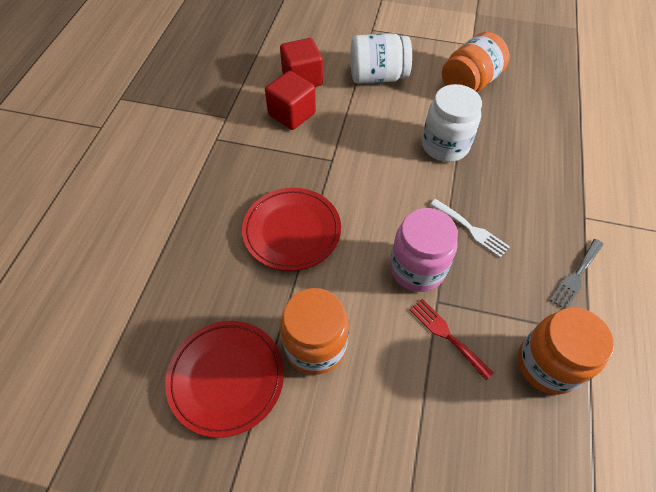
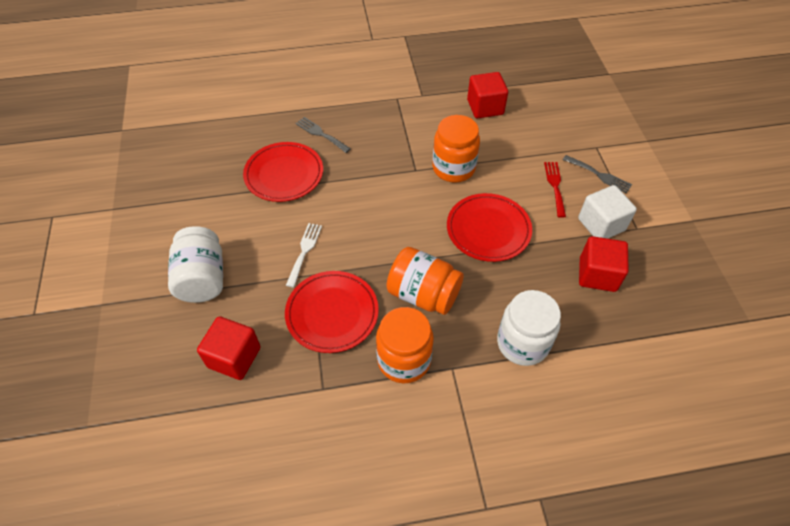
grey fork: 1 -> 2
pink jar: 1 -> 0
red cube: 2 -> 3
red plate: 2 -> 3
white cube: 0 -> 1

